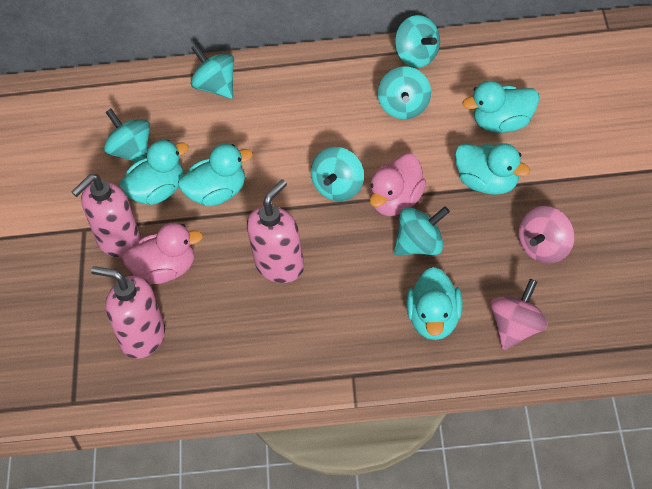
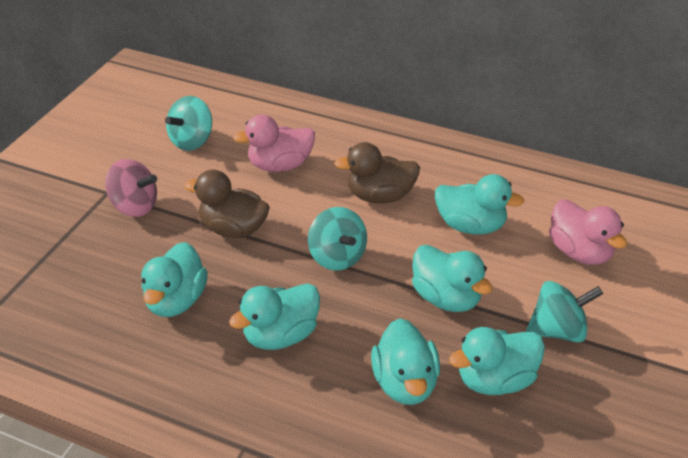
brown duck: 0 -> 2
pink soap dispenser: 3 -> 0
pink spinning top: 2 -> 1
turquoise duck: 5 -> 6
turquoise spinning top: 6 -> 3

